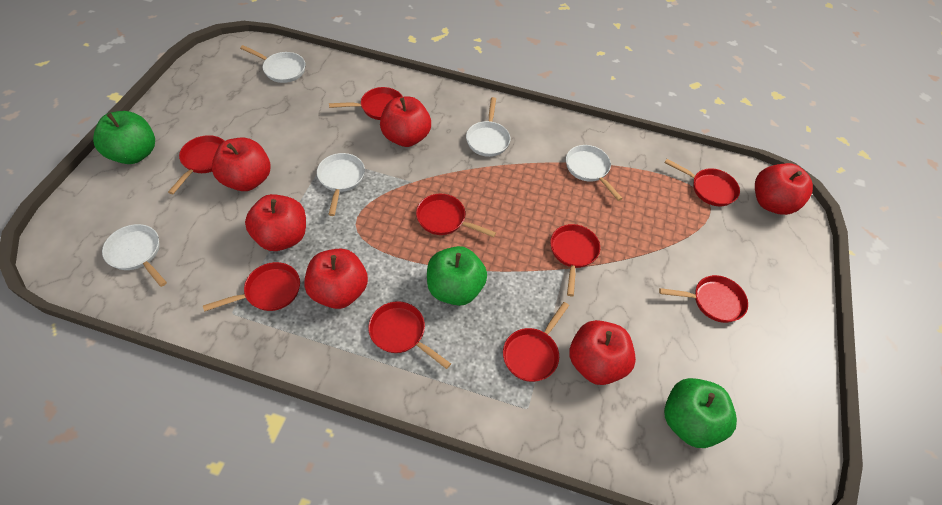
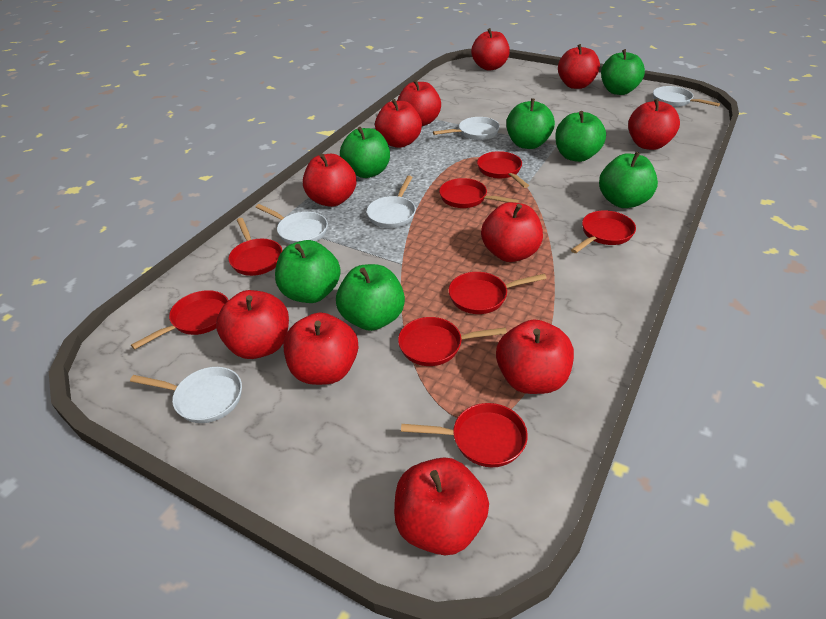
green apple: 3 -> 7
red apple: 6 -> 11
red pan: 9 -> 8

